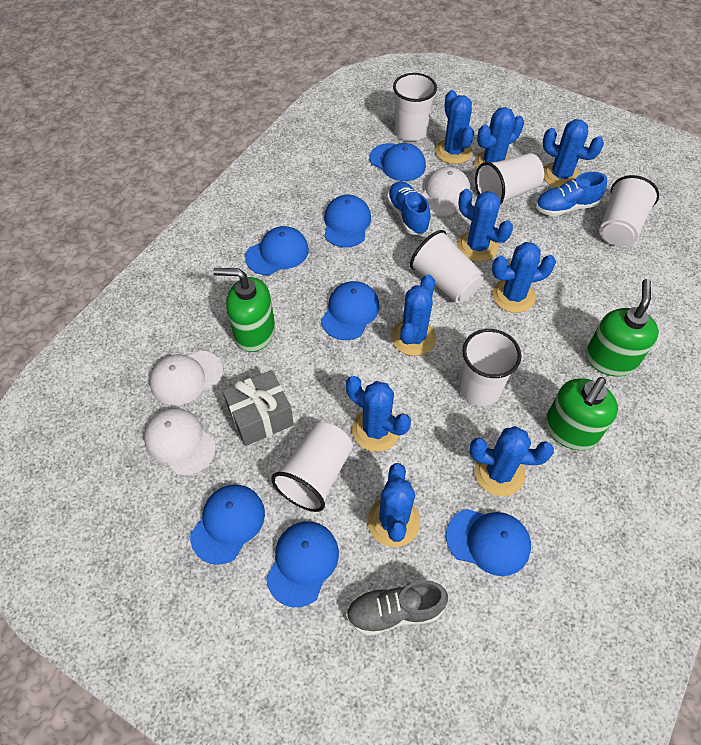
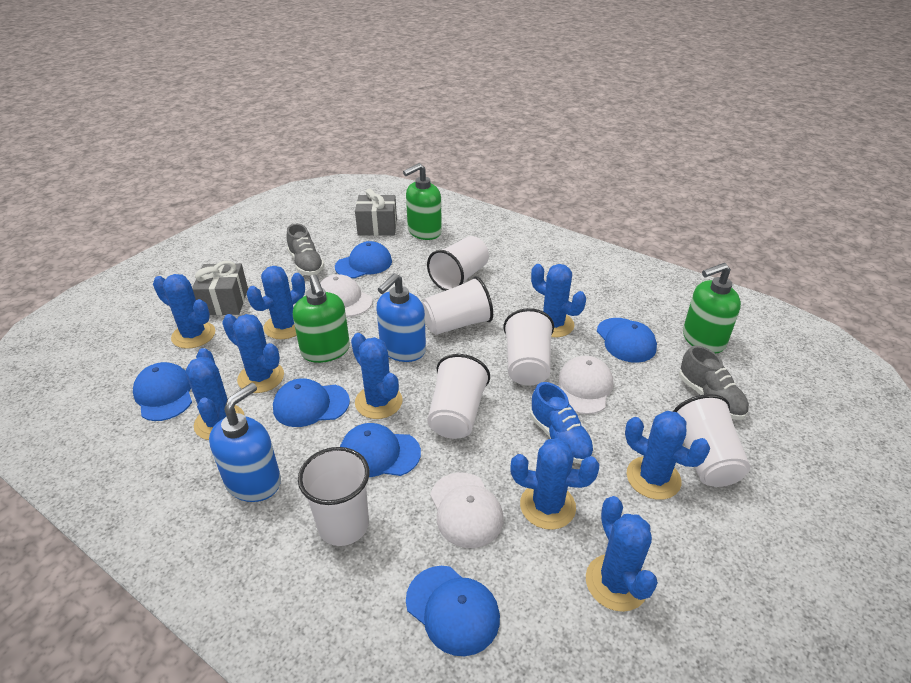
blue cap: 7 -> 6
blue shoe: 2 -> 1
blue soap dispenser: 0 -> 2
grey gift: 1 -> 2
grey shoe: 1 -> 2

